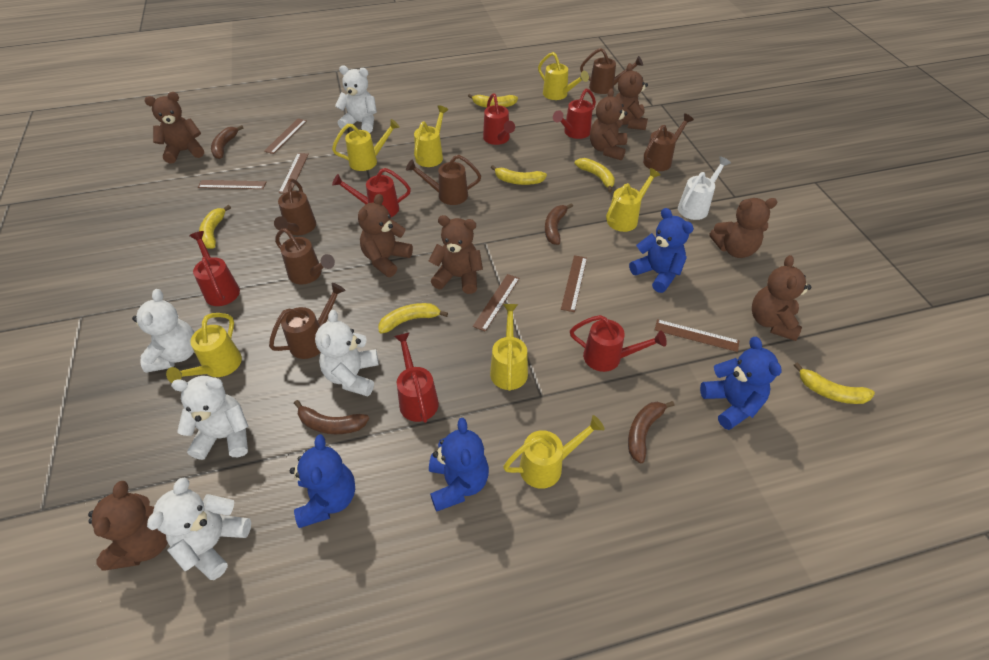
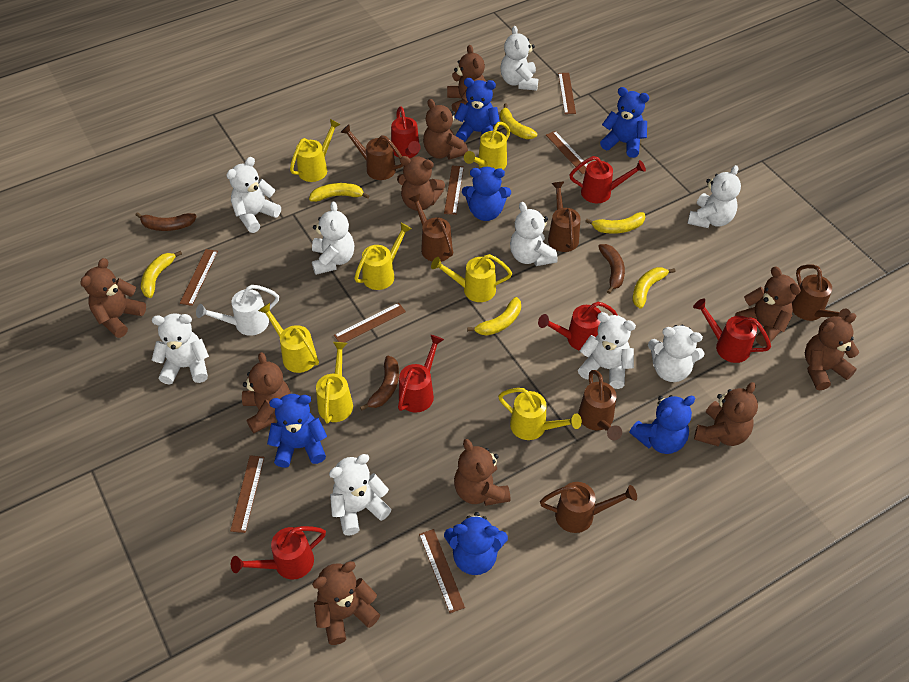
blue teddy bear: 4 -> 6
brown banana: 4 -> 3
brown ruler: 6 -> 7
brown teddy bear: 8 -> 10
white teddy bear: 5 -> 9

